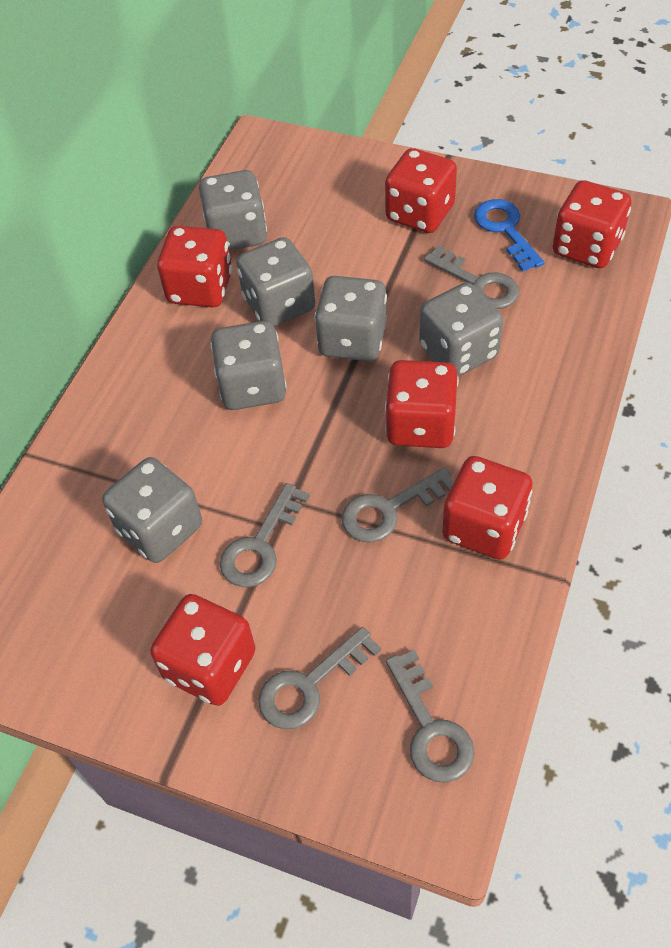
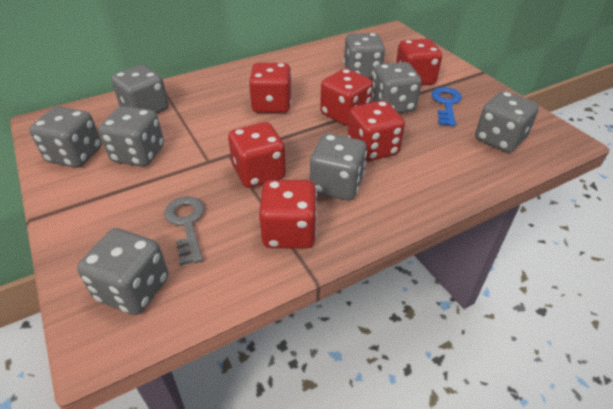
grey dice: 6 -> 8
grey key: 5 -> 1

